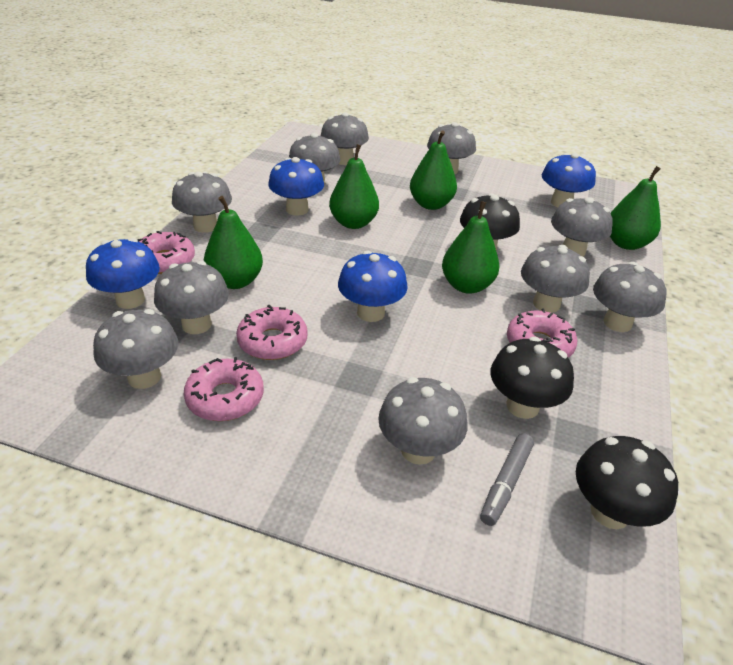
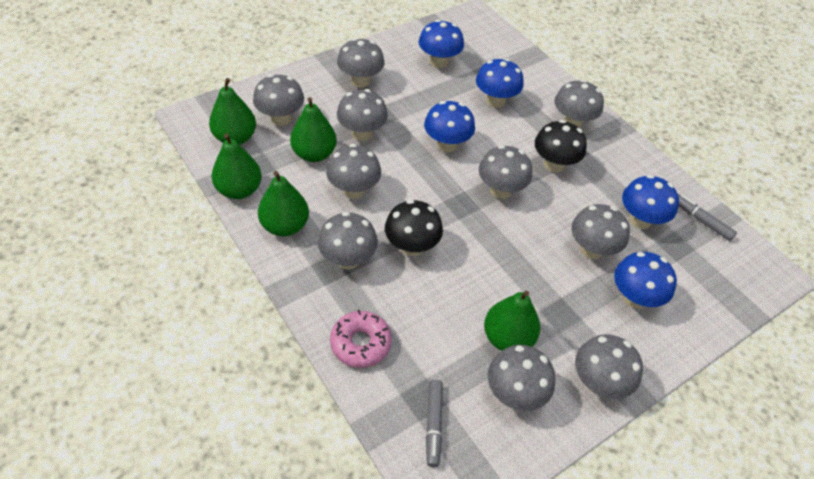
black mushroom: 3 -> 2
blue mushroom: 4 -> 5
grey marker: 1 -> 2
pink donut: 4 -> 1

